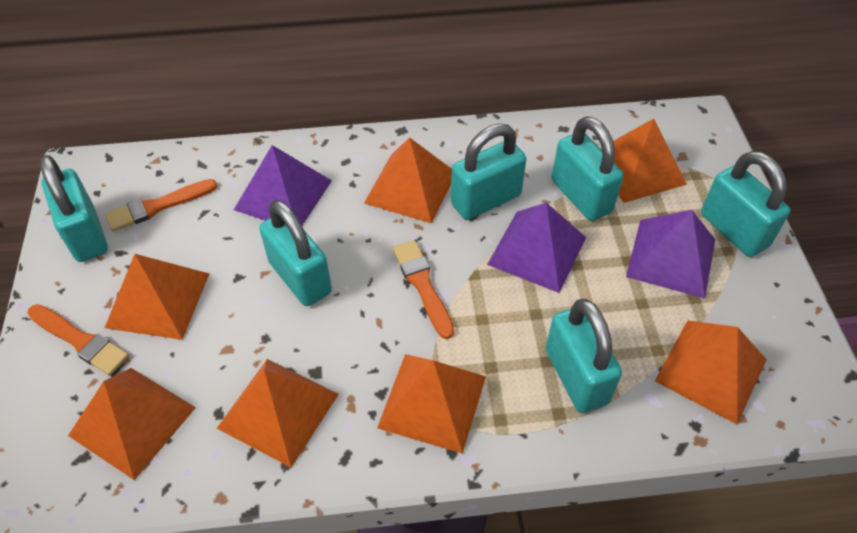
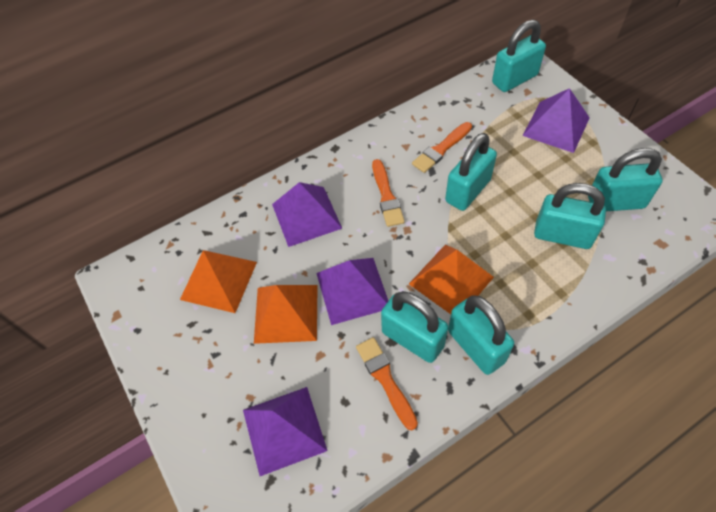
orange pyramid: 7 -> 3
purple pyramid: 3 -> 4

